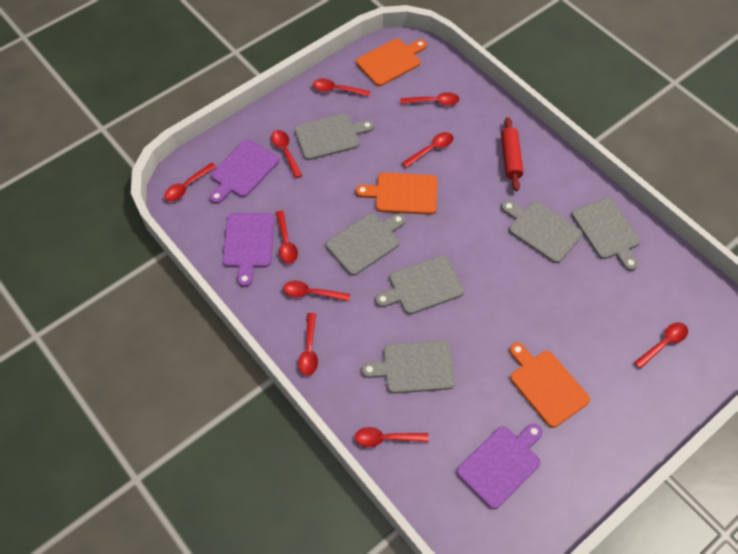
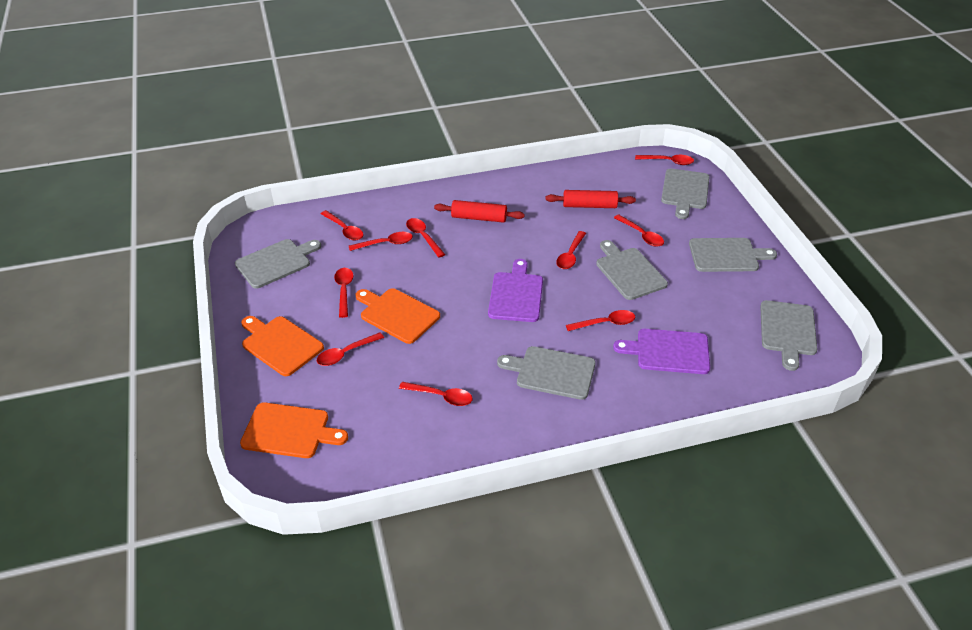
purple cutting board: 3 -> 2
red rolling pin: 1 -> 2

